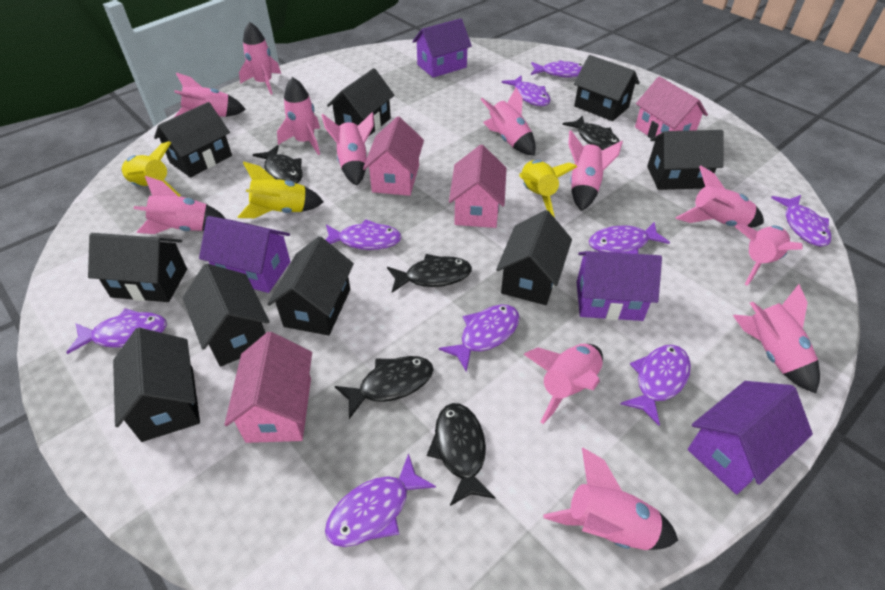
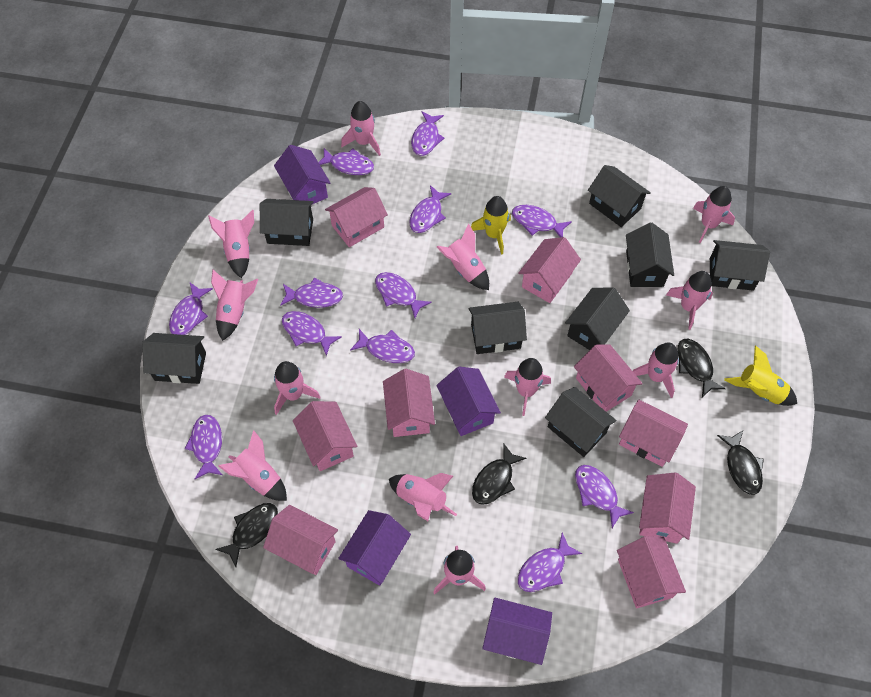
black fish: 5 -> 4
black house: 9 -> 8
pink house: 4 -> 9
purple fish: 9 -> 12
yellow rocket: 3 -> 2

